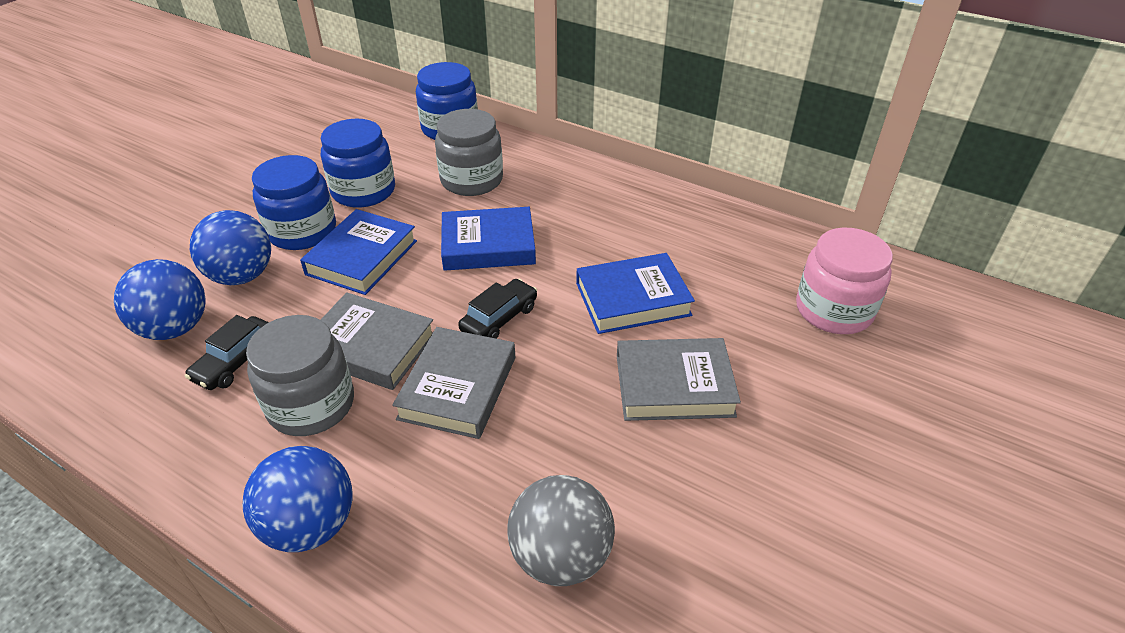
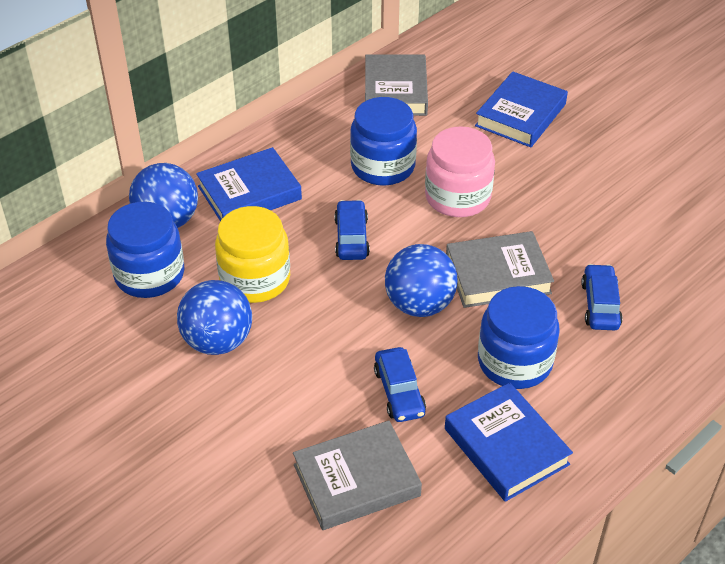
black car: 2 -> 0
blue car: 0 -> 3
grey ball: 1 -> 0
grey jar: 2 -> 0
yellow jar: 0 -> 1

